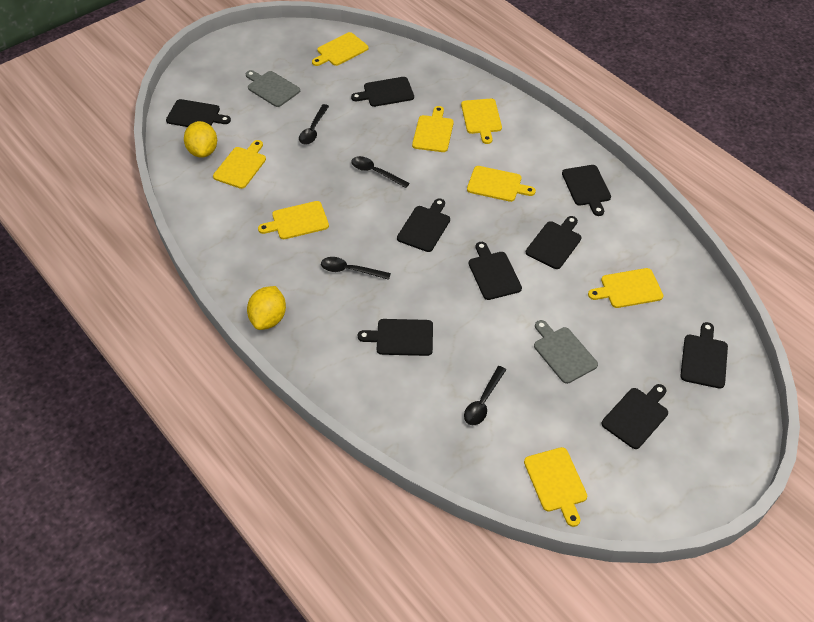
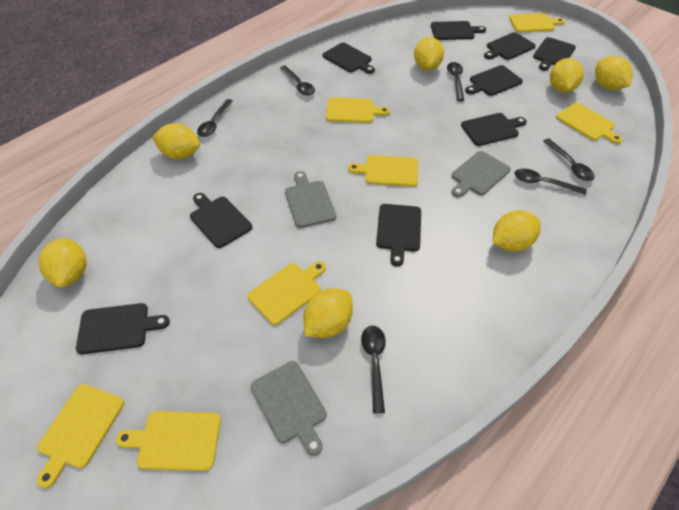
black spoon: 4 -> 6
grey cutting board: 2 -> 3
yellow cutting board: 8 -> 7
yellow lemon: 2 -> 7

